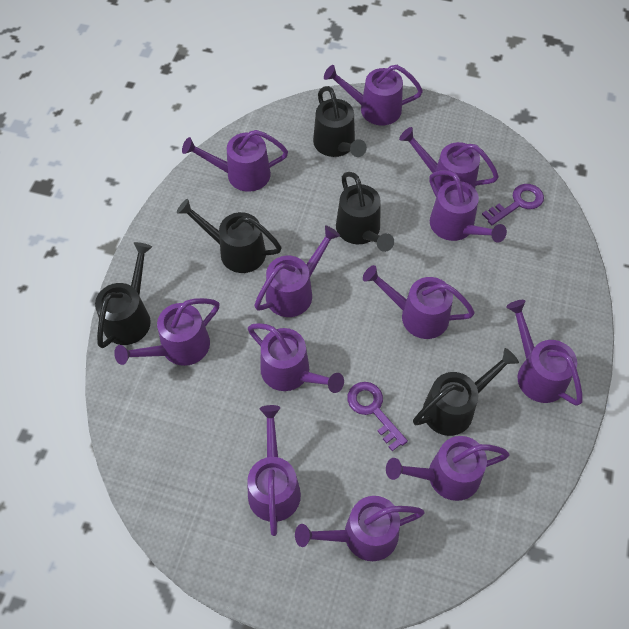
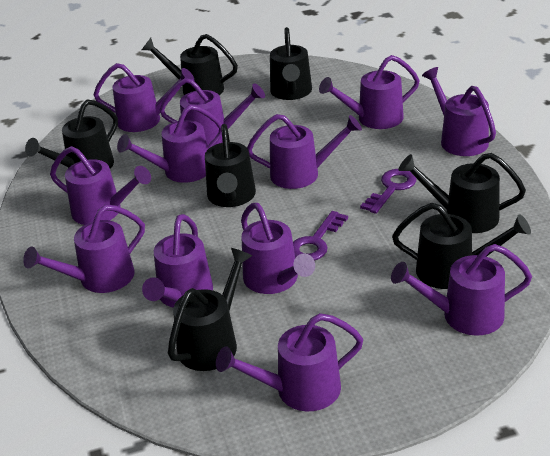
black watering can: 5 -> 7

